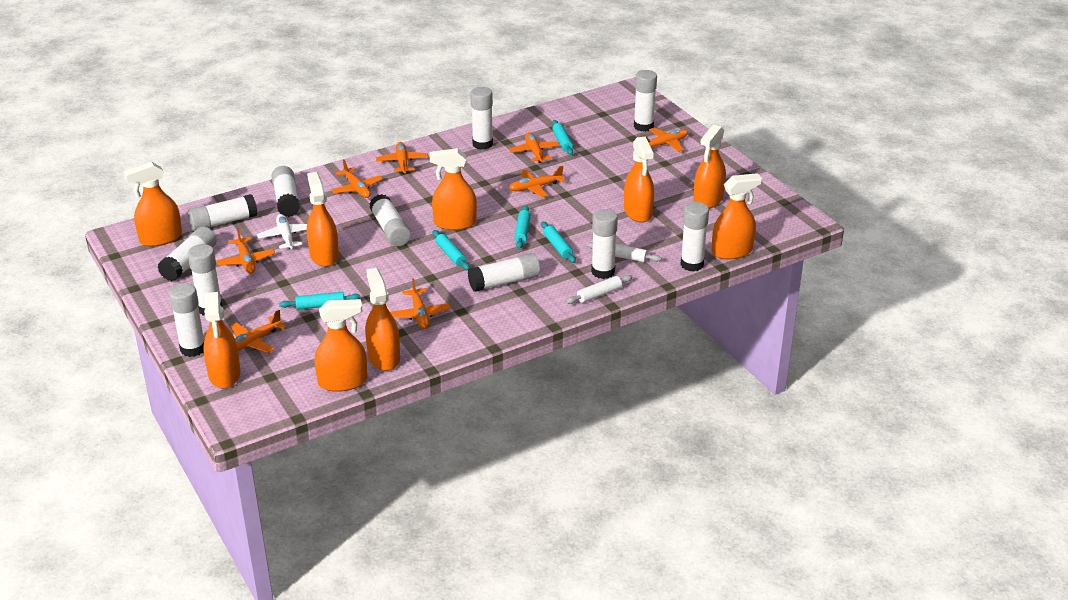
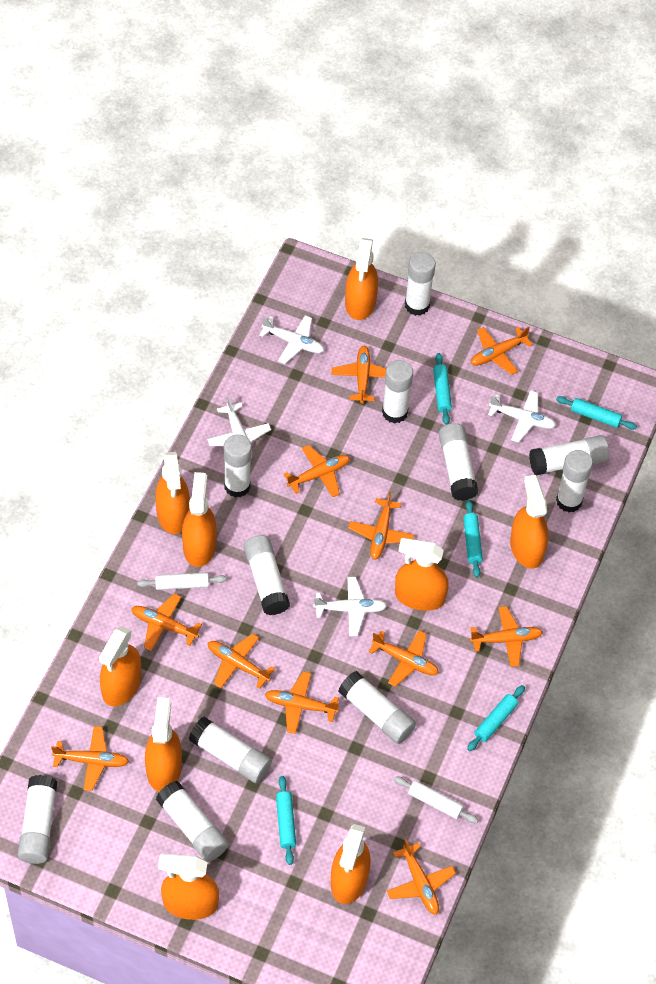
orange plane: 8 -> 11
white plane: 1 -> 4

